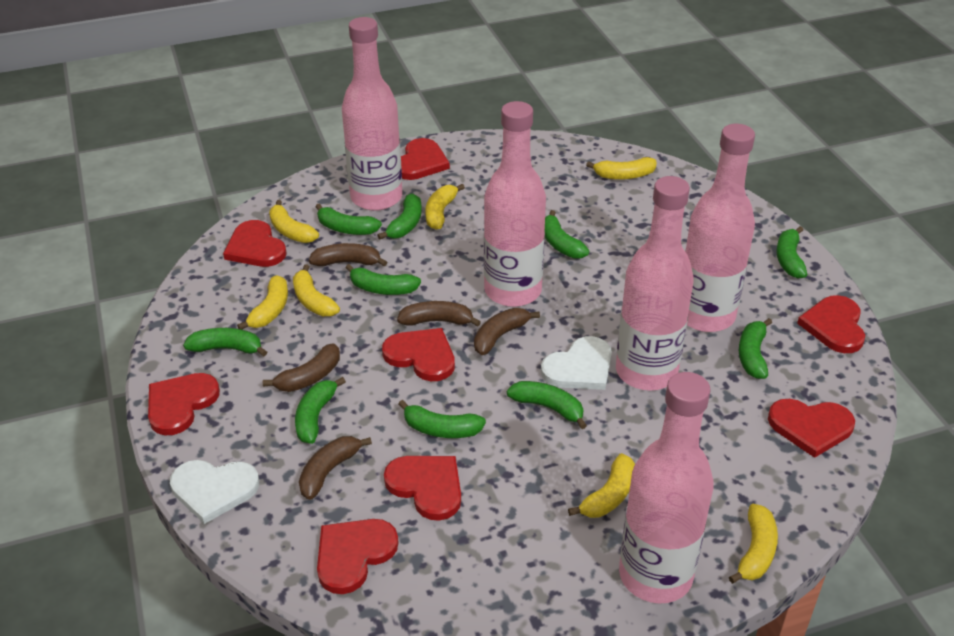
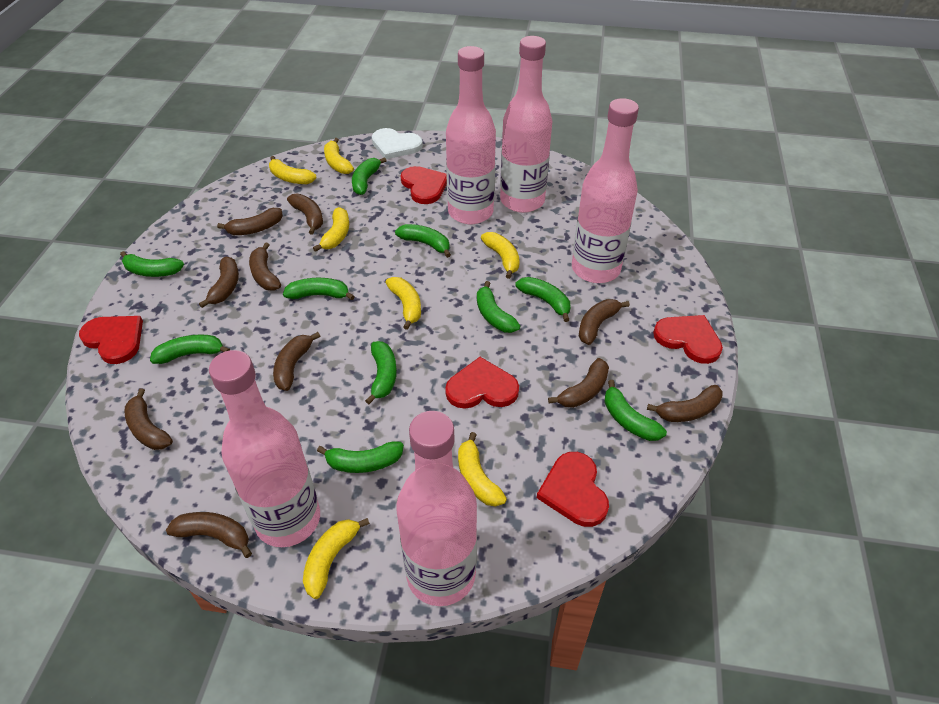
brown banana: 5 -> 10
red heart: 8 -> 5
white heart: 2 -> 1

